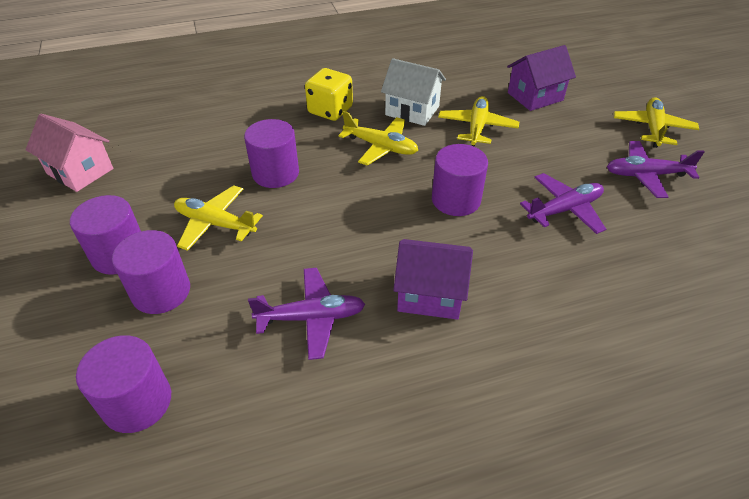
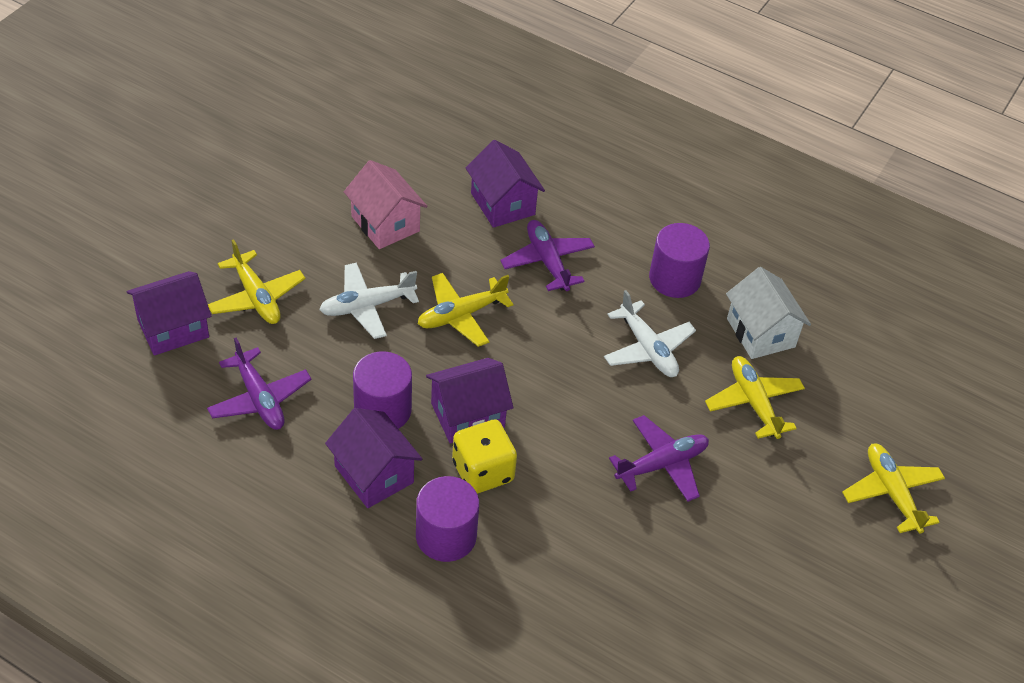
purple cylinder: 5 -> 3
purple house: 2 -> 4
white plane: 0 -> 2

